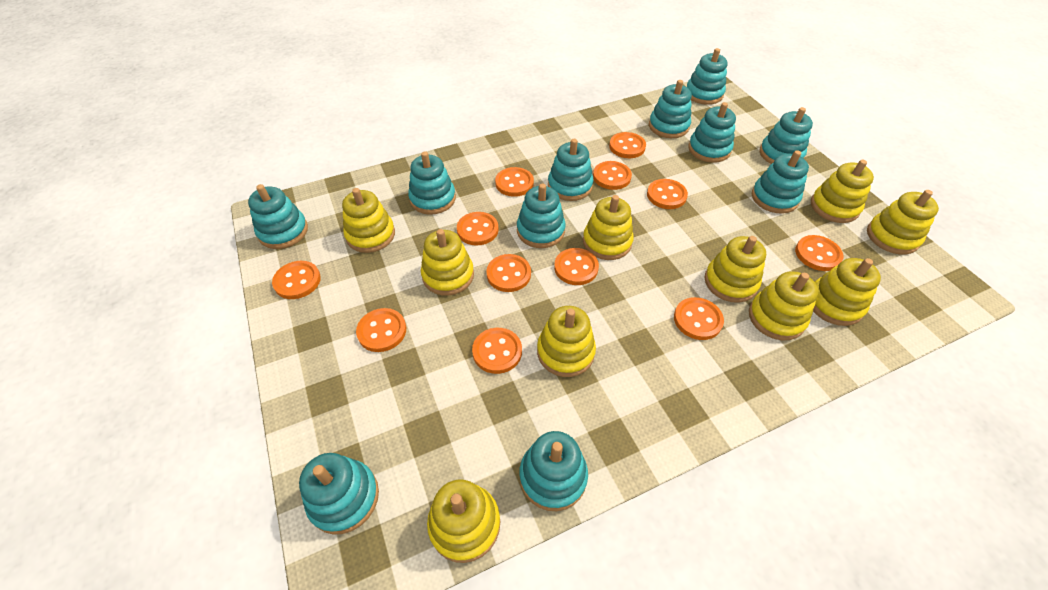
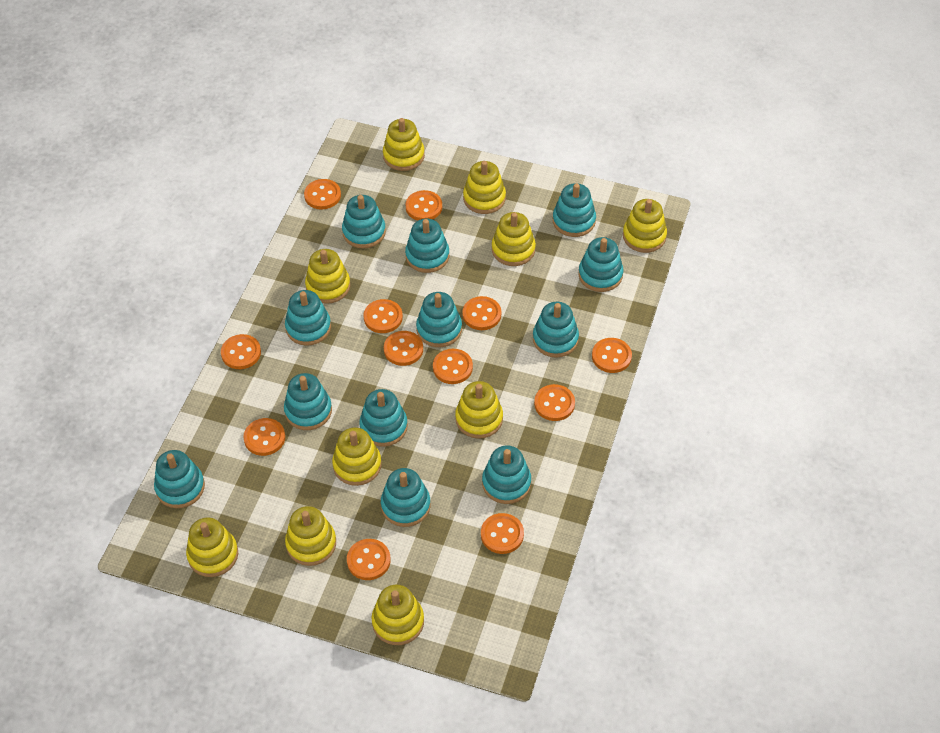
turquoise stacking toy: 11 -> 12

